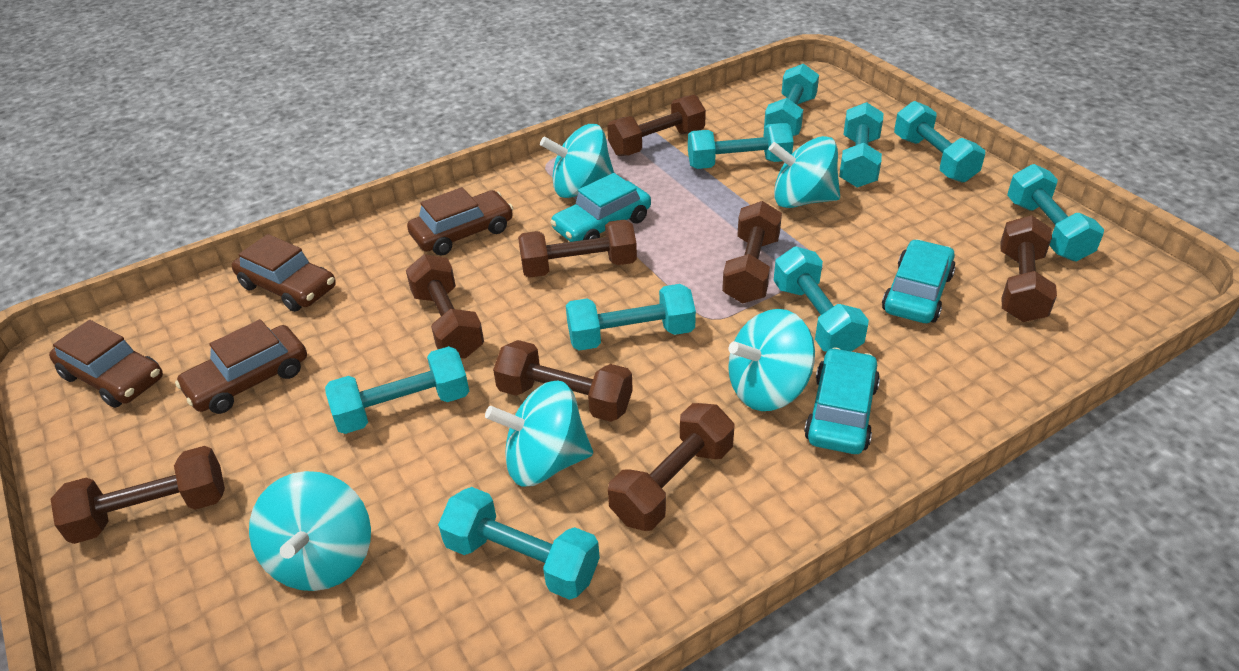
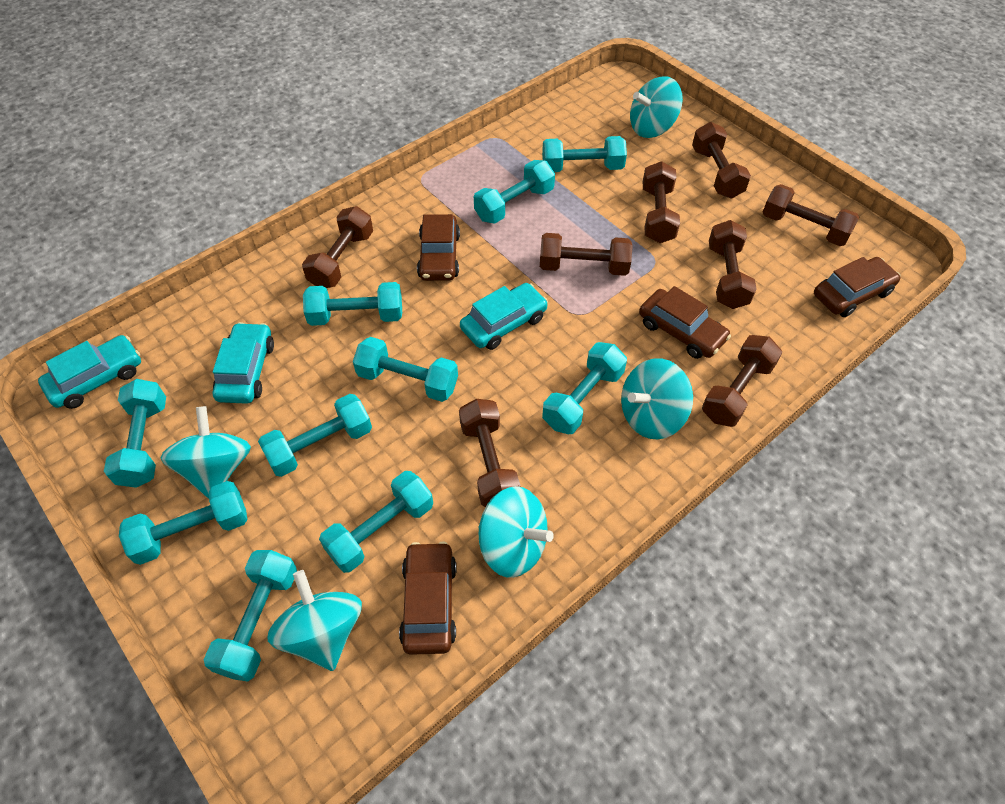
turquoise dumbbell: 9 -> 10

